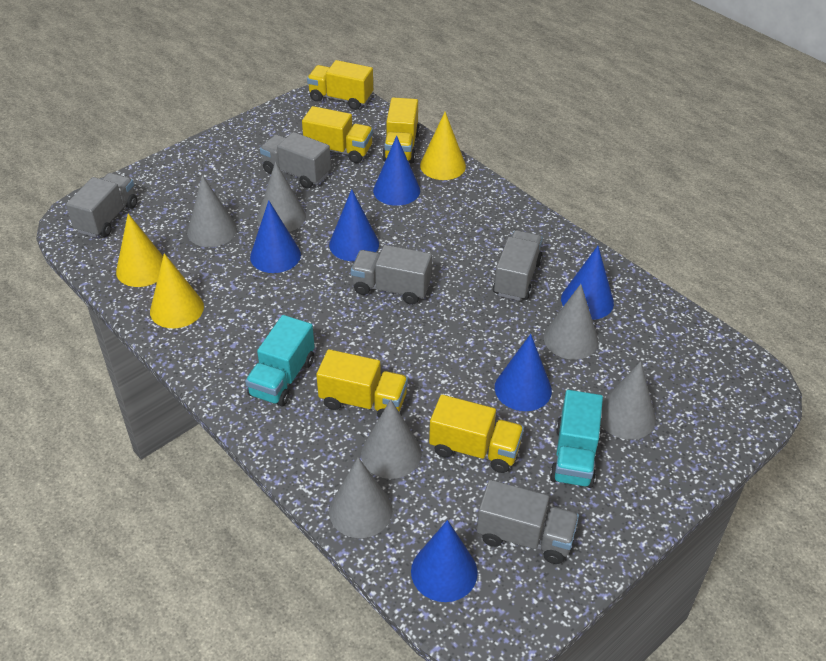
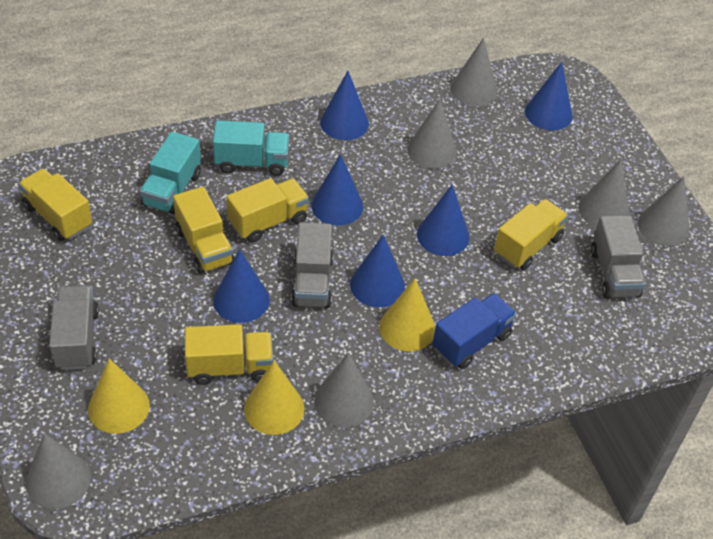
blue truck: 0 -> 1
grey truck: 5 -> 3

